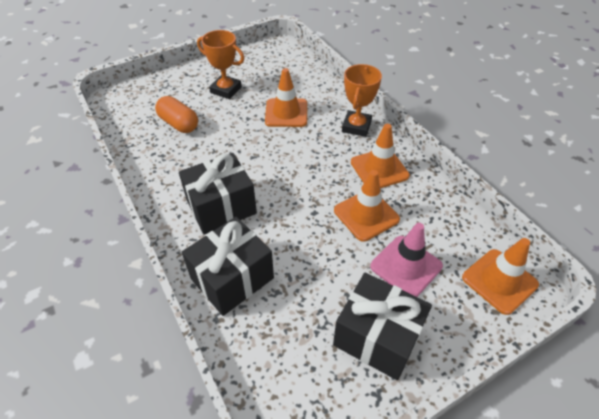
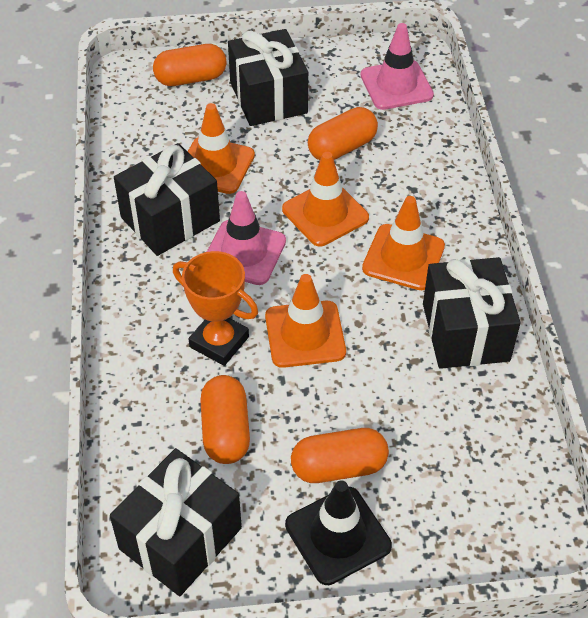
black gift: 3 -> 4
black traffic cone: 0 -> 1
orange capsule: 1 -> 4
orange trophy: 2 -> 1
pink traffic cone: 1 -> 2

